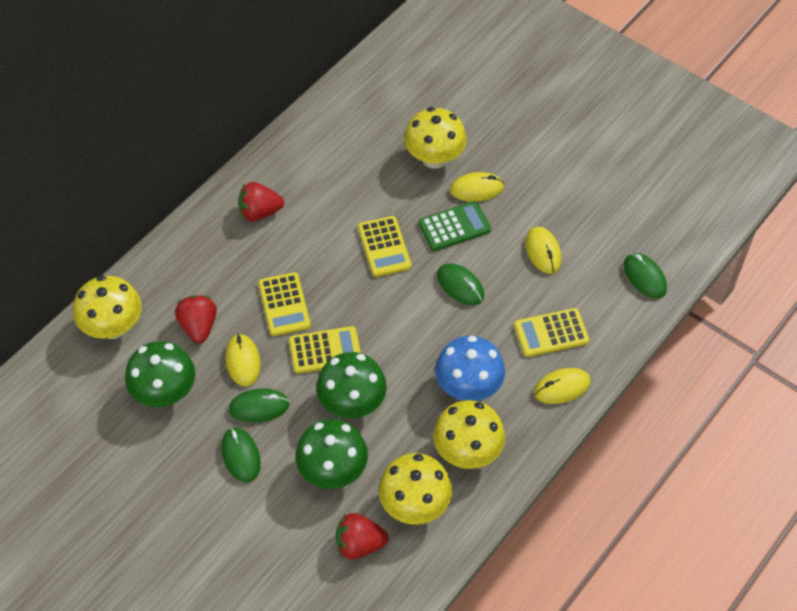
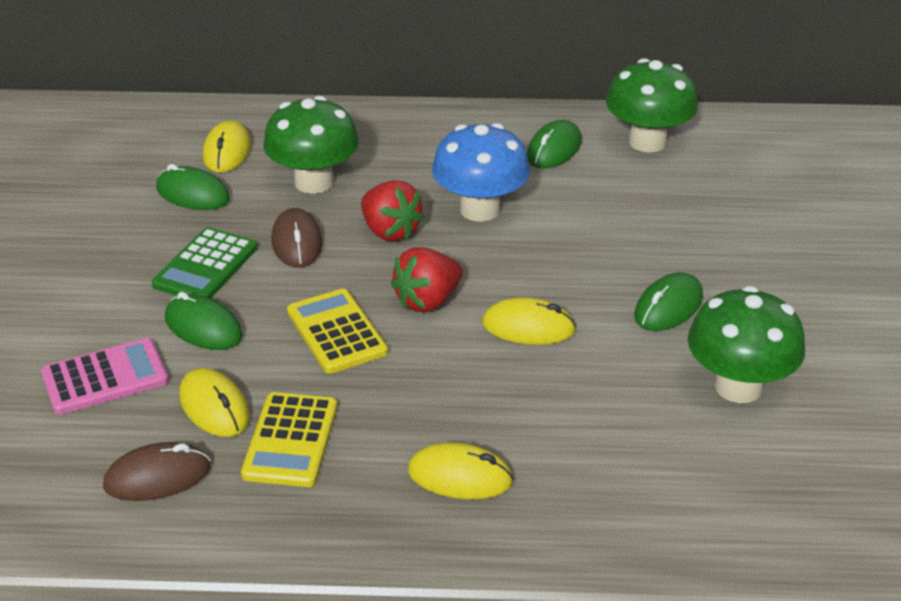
brown mouse: 0 -> 2
pink calculator: 0 -> 1
red strawberry: 3 -> 2
yellow calculator: 4 -> 2
yellow mushroom: 4 -> 0

